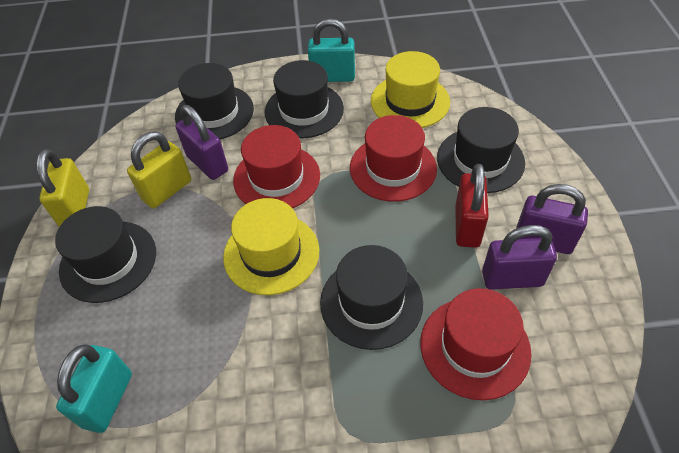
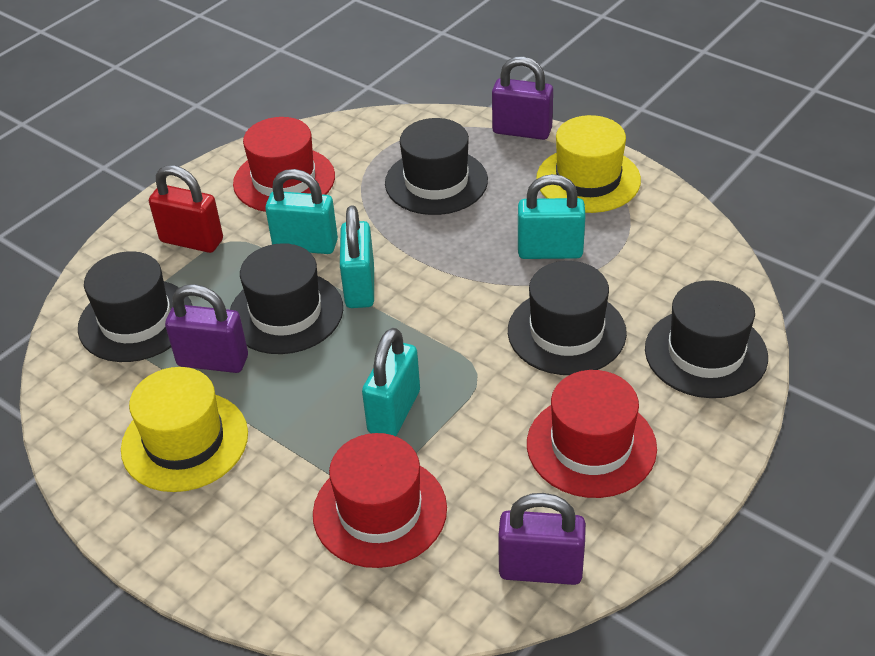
turquoise padlock: 2 -> 4
yellow padlock: 2 -> 0

